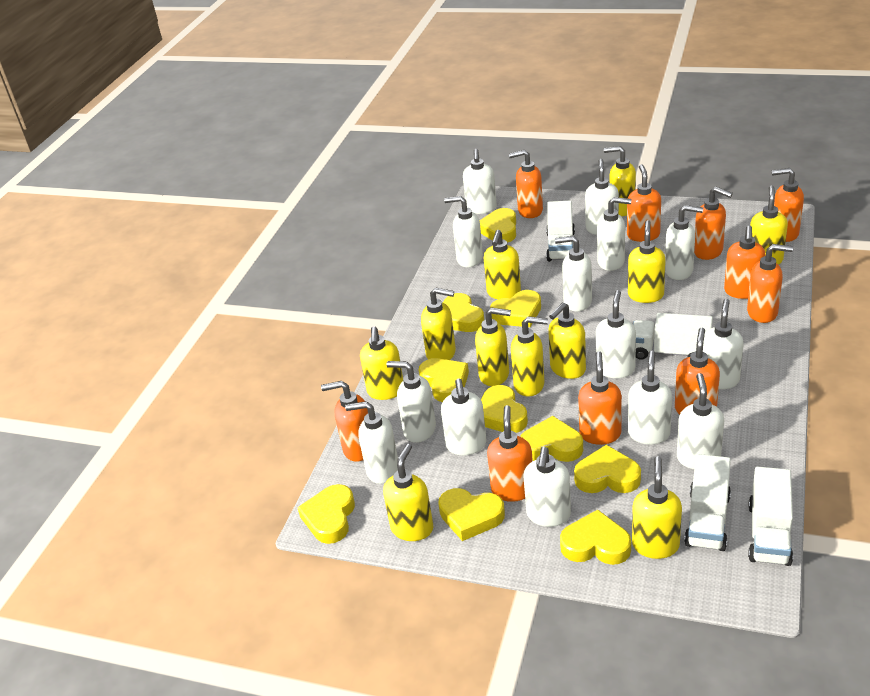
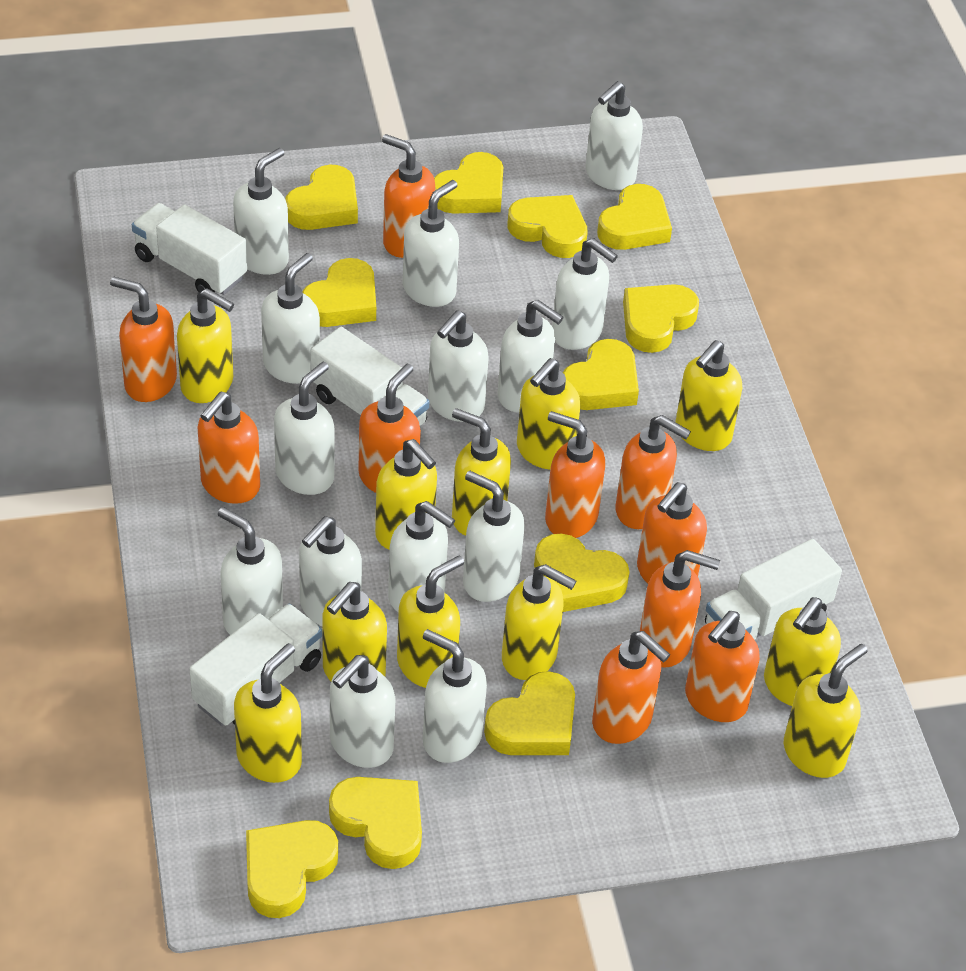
yellow heart: 10 -> 11

